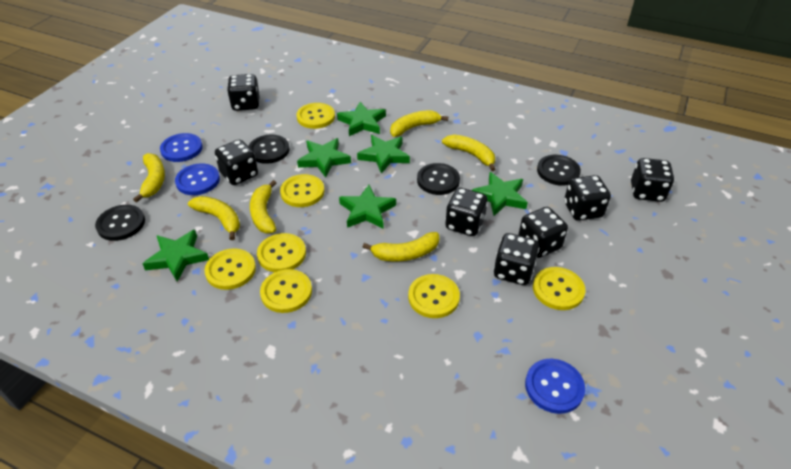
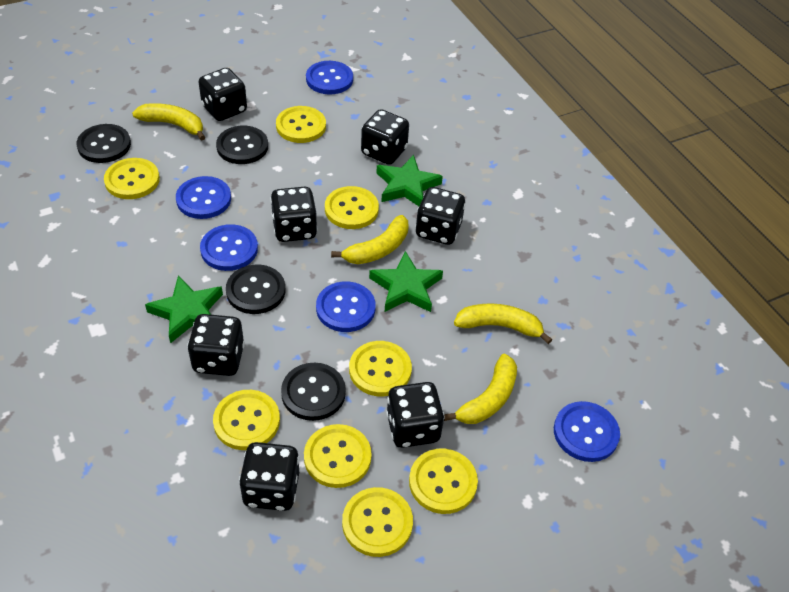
blue button: 3 -> 5
green star: 6 -> 3
yellow banana: 6 -> 4
yellow button: 7 -> 8

